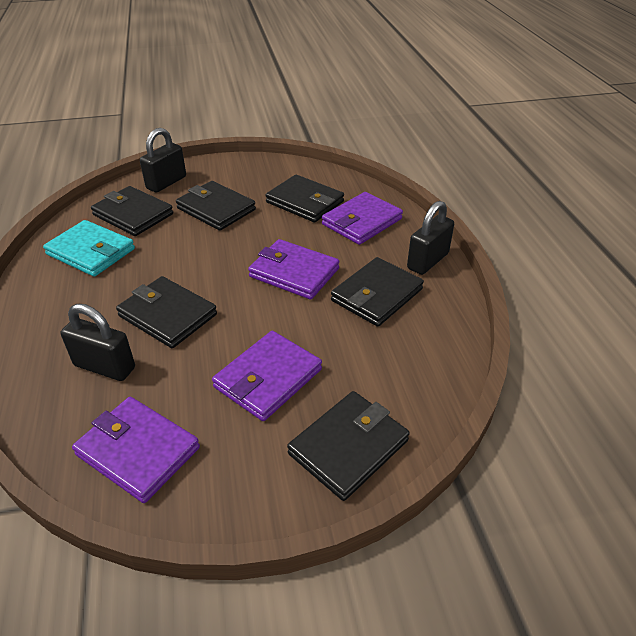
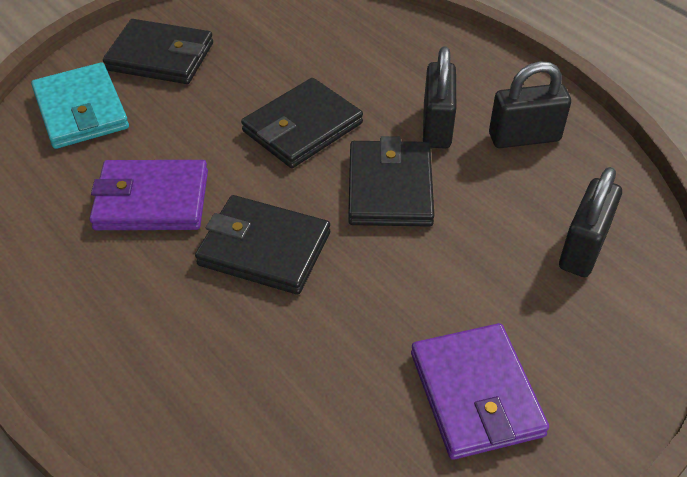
black wallet: 6 -> 4
purple wallet: 4 -> 2

